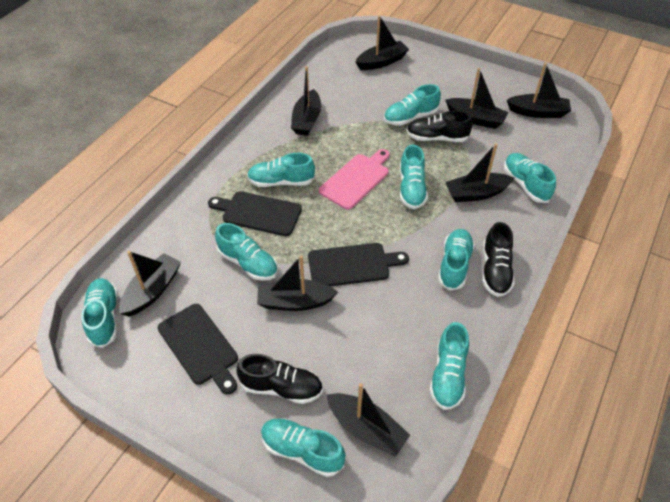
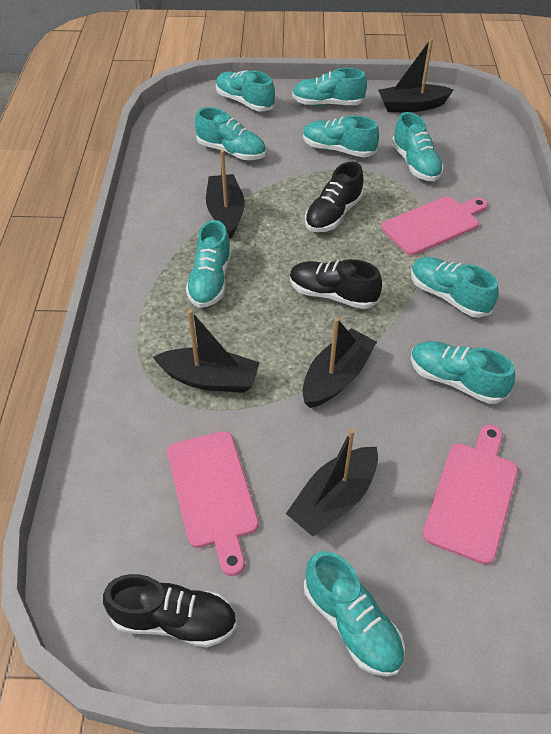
black boat: 8 -> 5
black cutting board: 3 -> 0
pink cutting board: 1 -> 3

